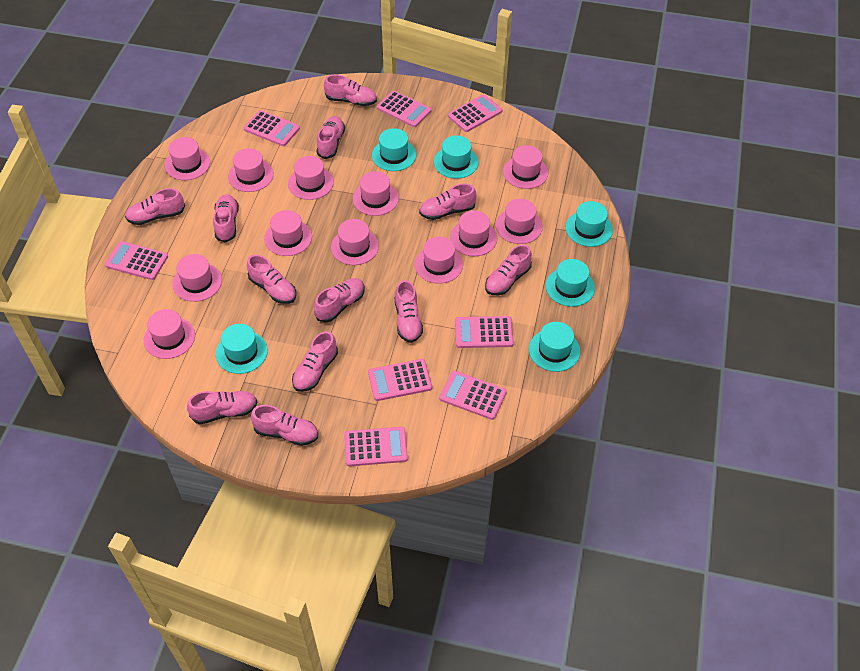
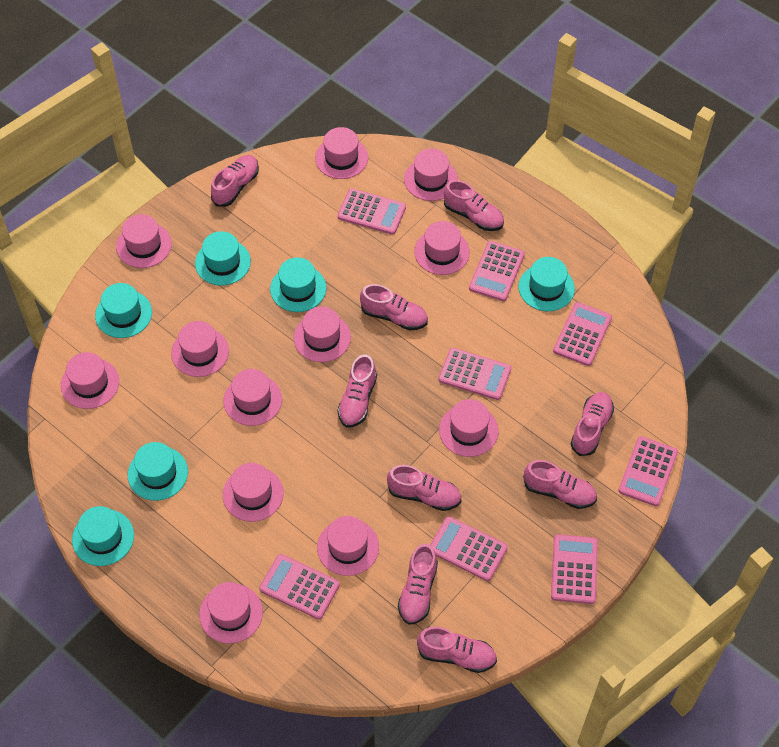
pink shoe: 12 -> 9

